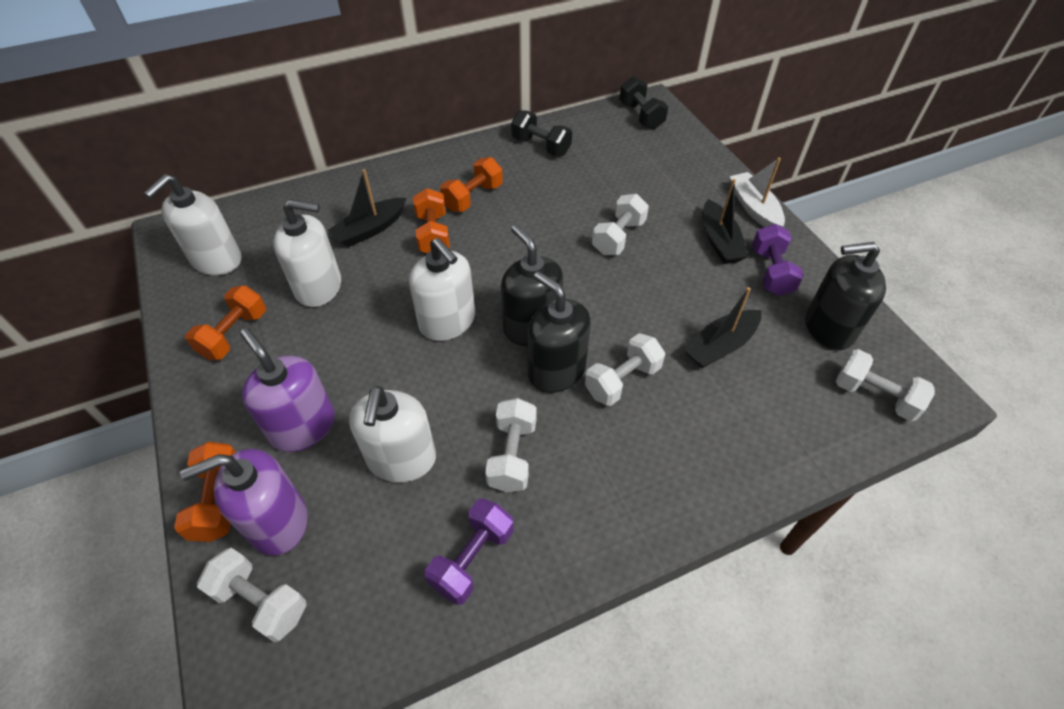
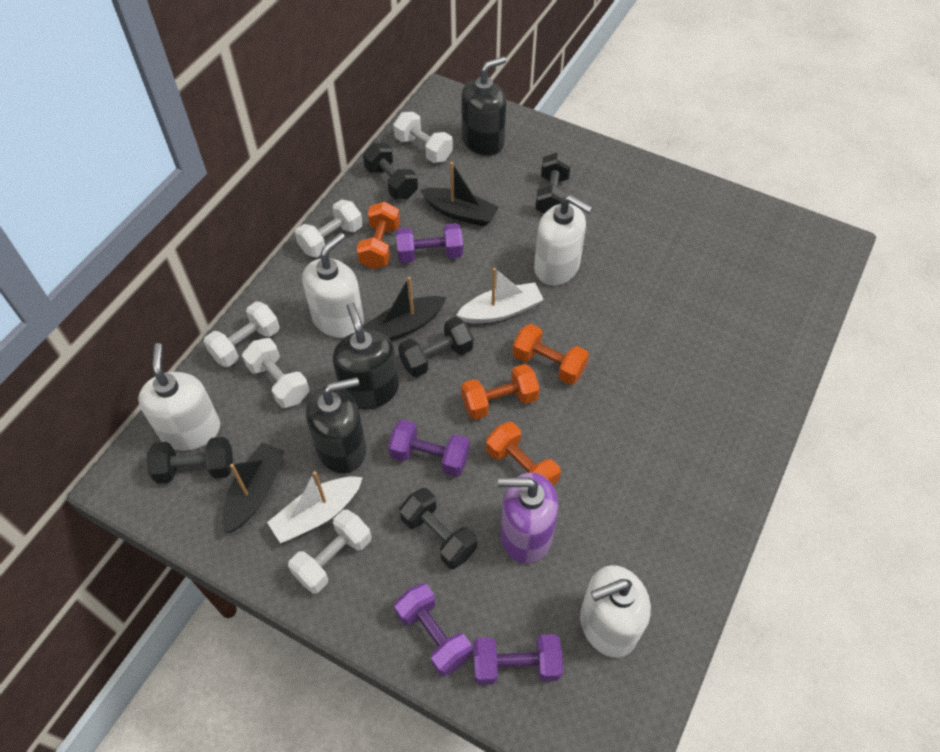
black dumbbell: 2 -> 5
purple dumbbell: 2 -> 4
purple soap dispenser: 2 -> 1
white boat: 1 -> 2

